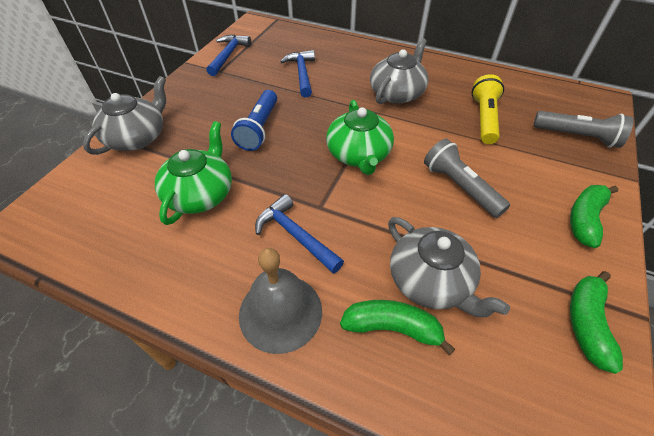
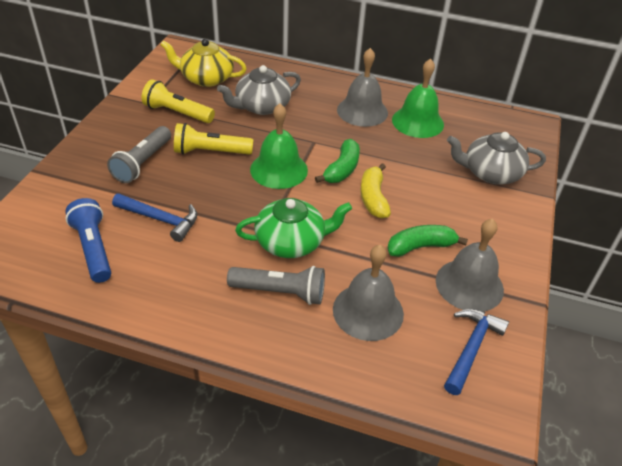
blue hammer: 3 -> 2
green banana: 3 -> 2
green bell: 0 -> 2
green teapot: 2 -> 1
grey bell: 1 -> 3
grey teapot: 3 -> 2
yellow banana: 0 -> 1
yellow flashlight: 1 -> 2
yellow teapot: 0 -> 1

